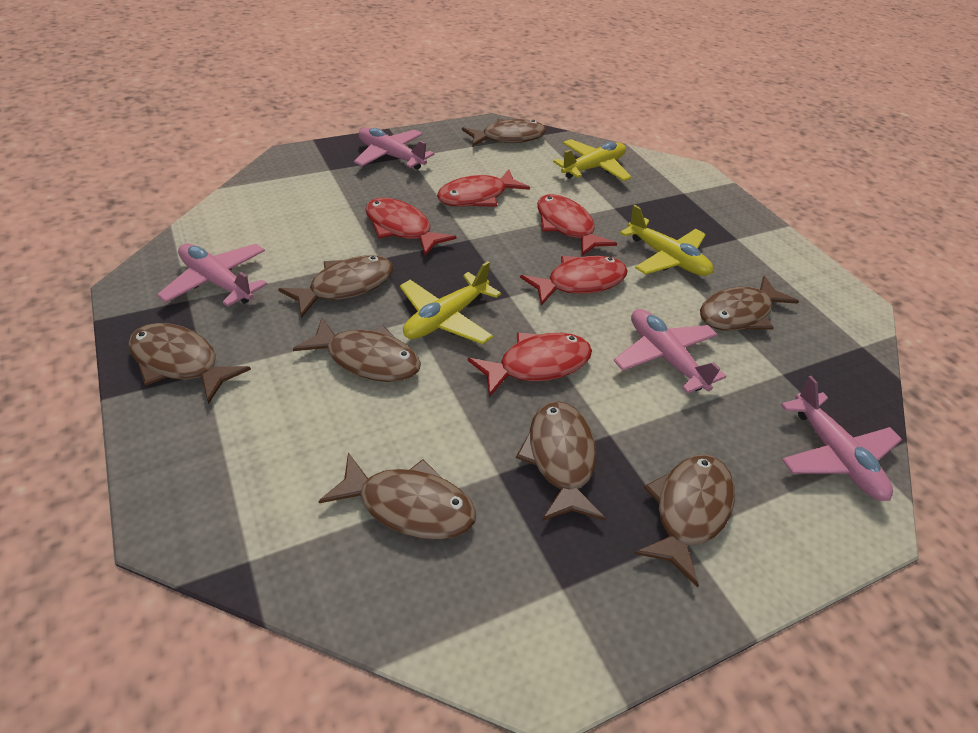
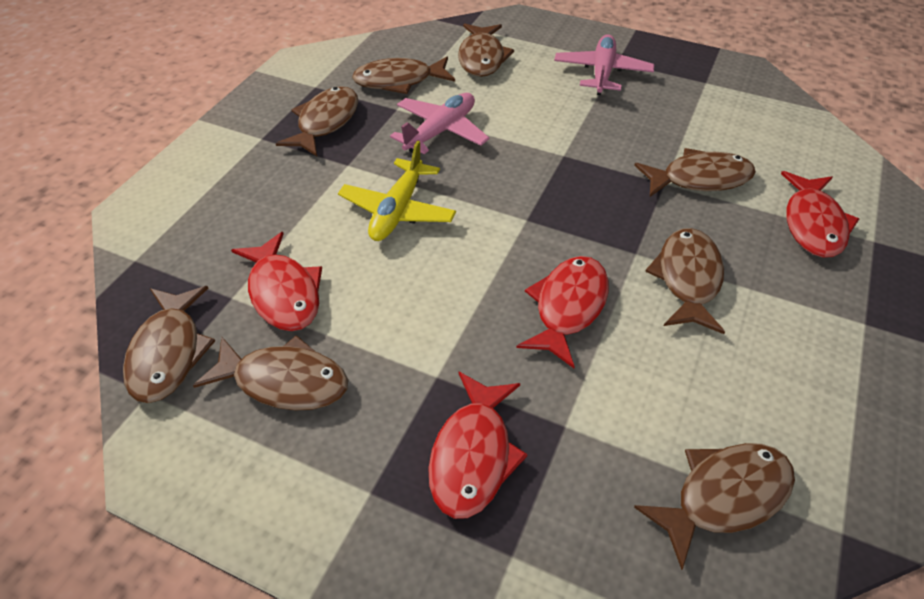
pink plane: 4 -> 2
red fish: 5 -> 4
yellow plane: 3 -> 1

